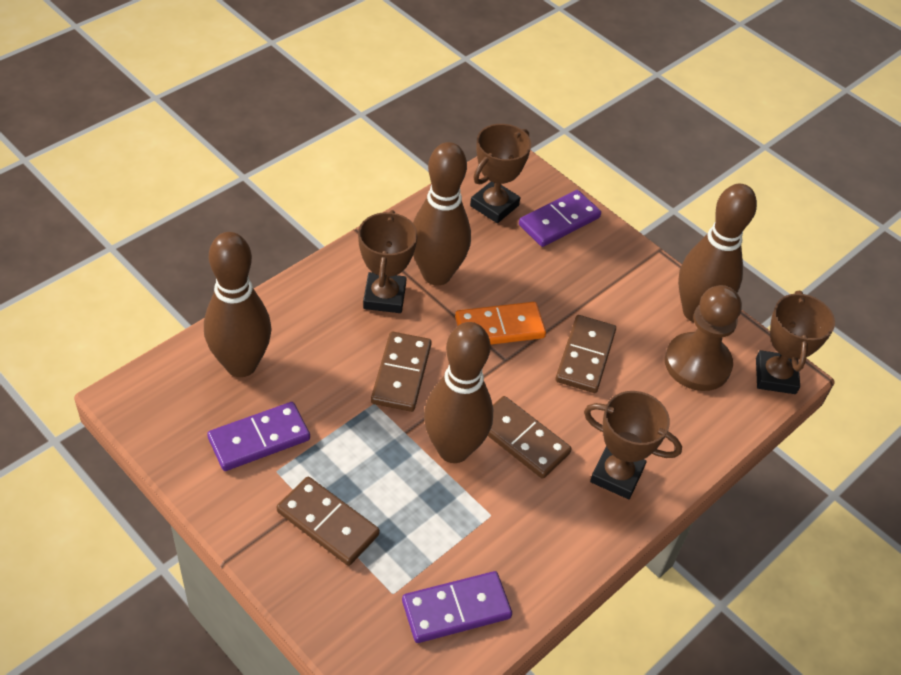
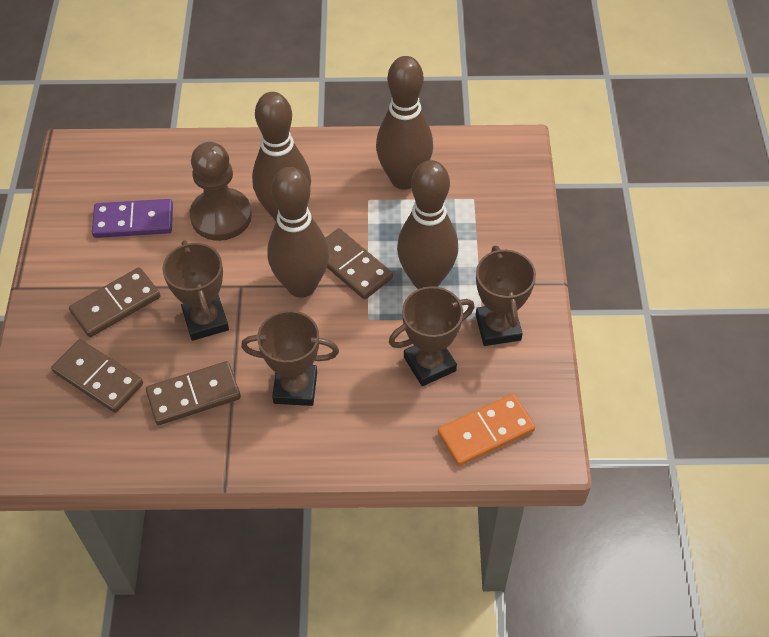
purple domino: 3 -> 1

